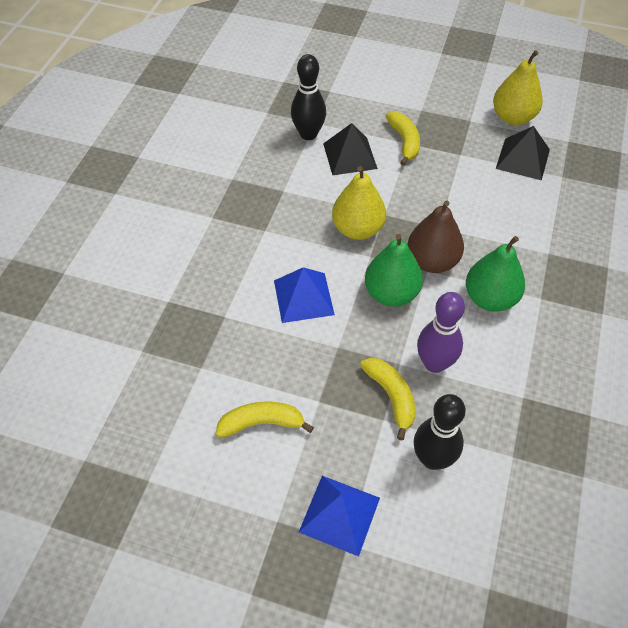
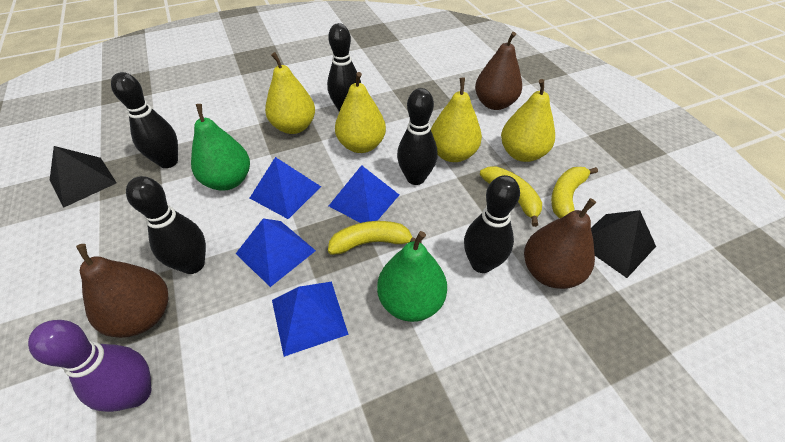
black bowling pin: 2 -> 5
blue pyramid: 2 -> 4
brown pear: 1 -> 3
yellow pear: 2 -> 4

